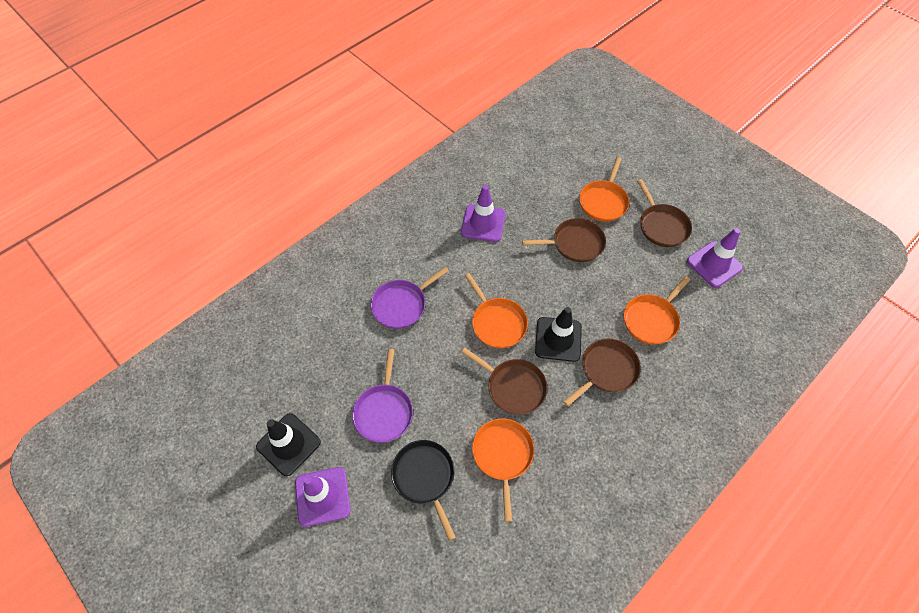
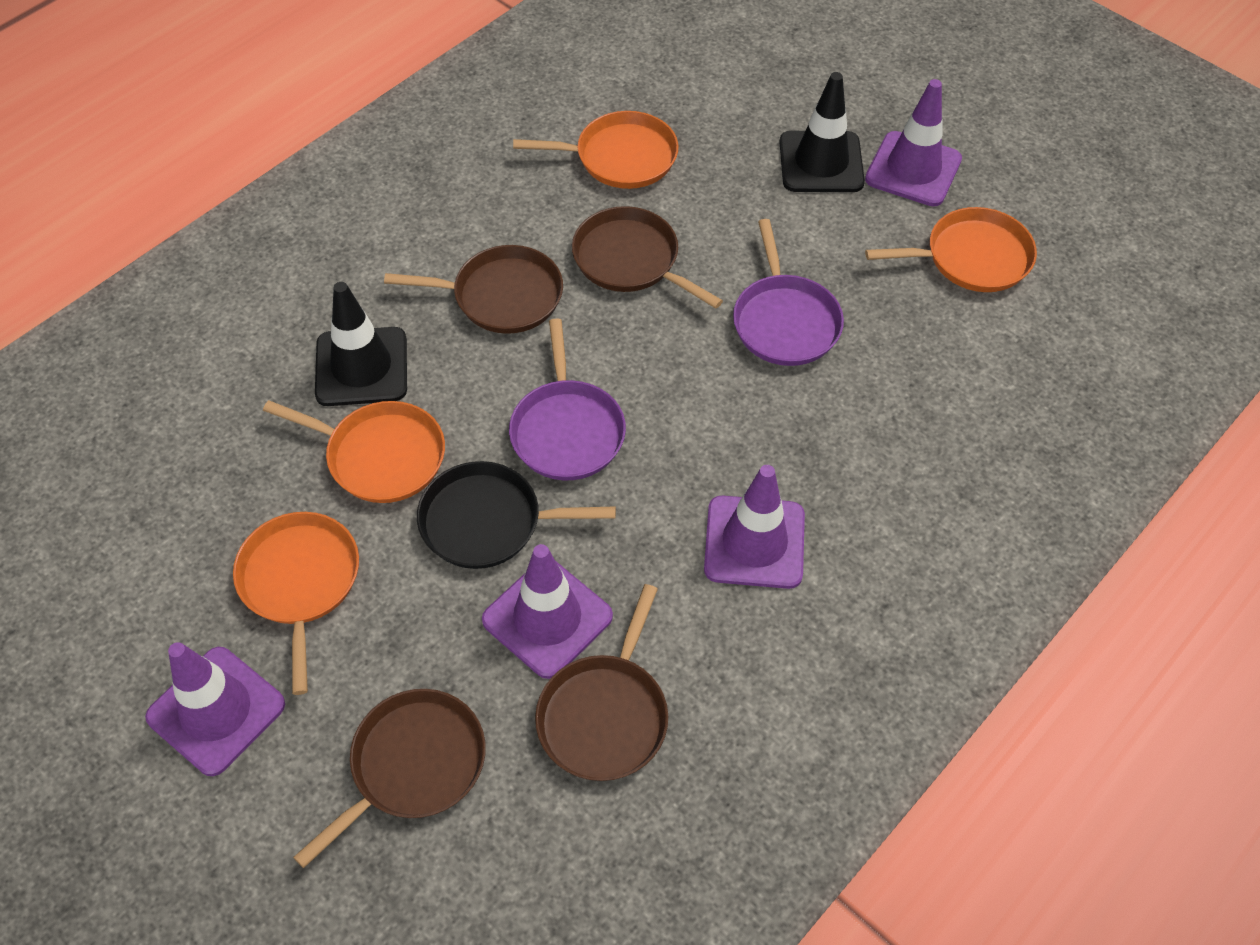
purple traffic cone: 3 -> 4

